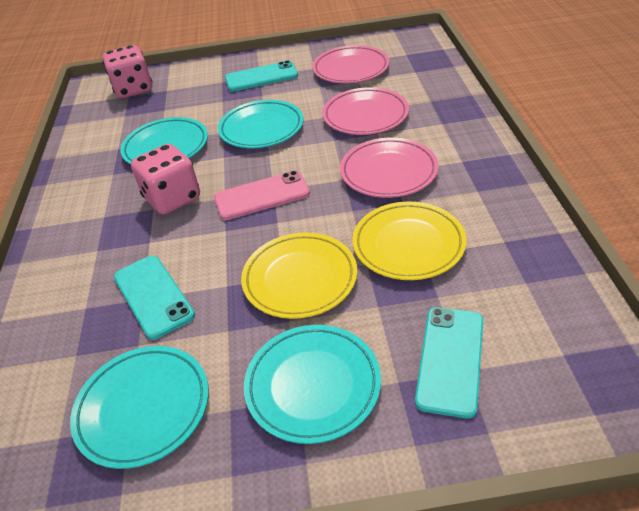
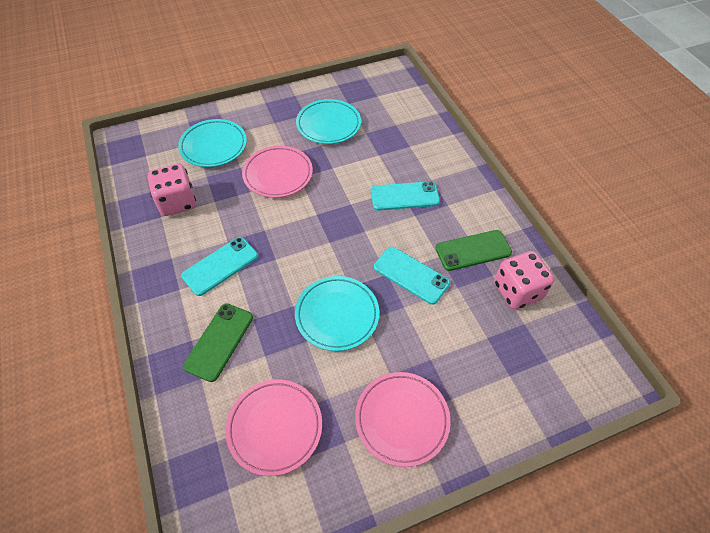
green phone: 0 -> 2
pink phone: 1 -> 0
turquoise plate: 4 -> 3
yellow plate: 2 -> 0

